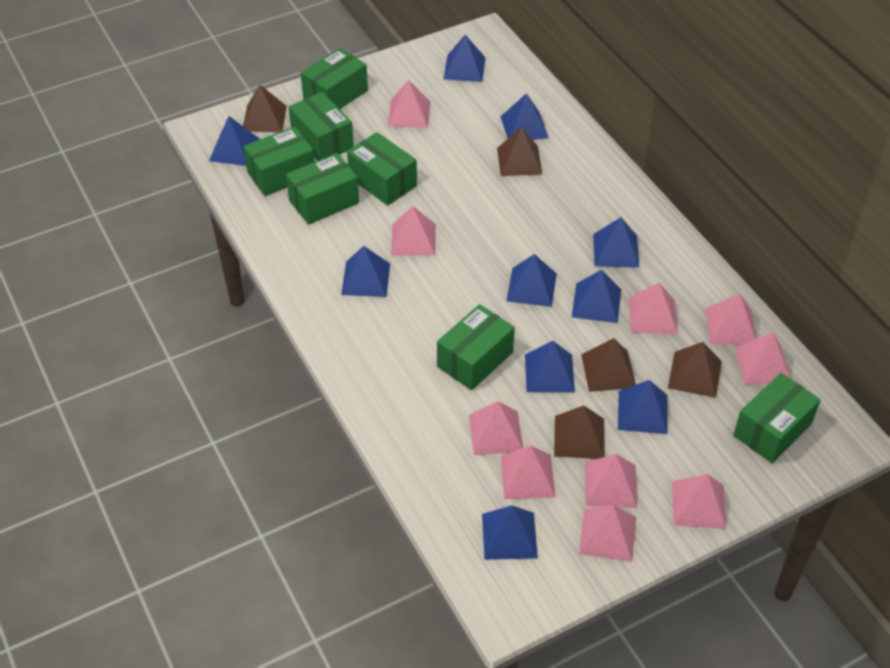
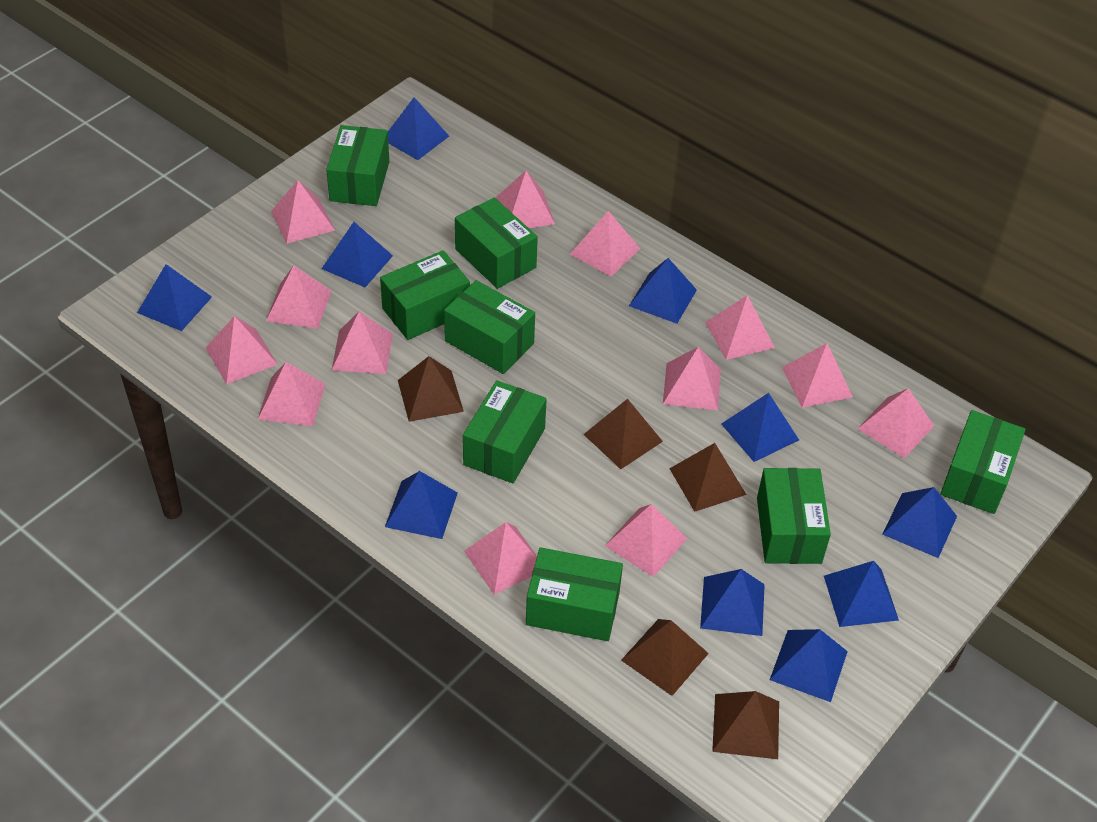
green box: 7 -> 8
pink pyramid: 10 -> 13

